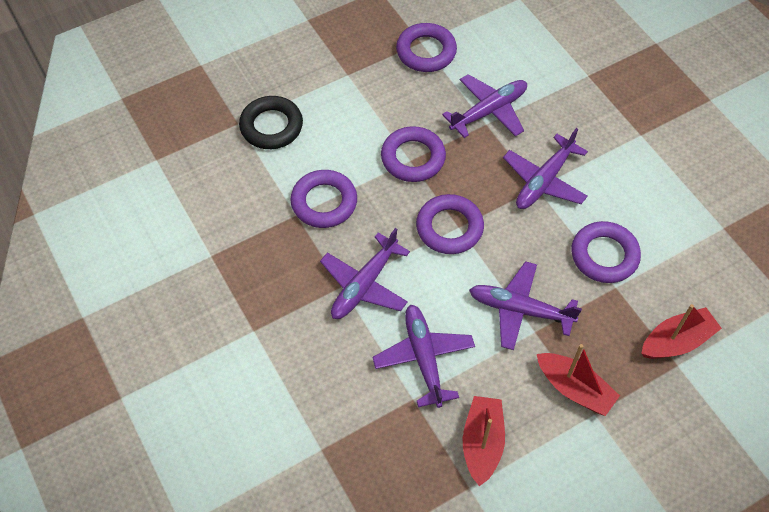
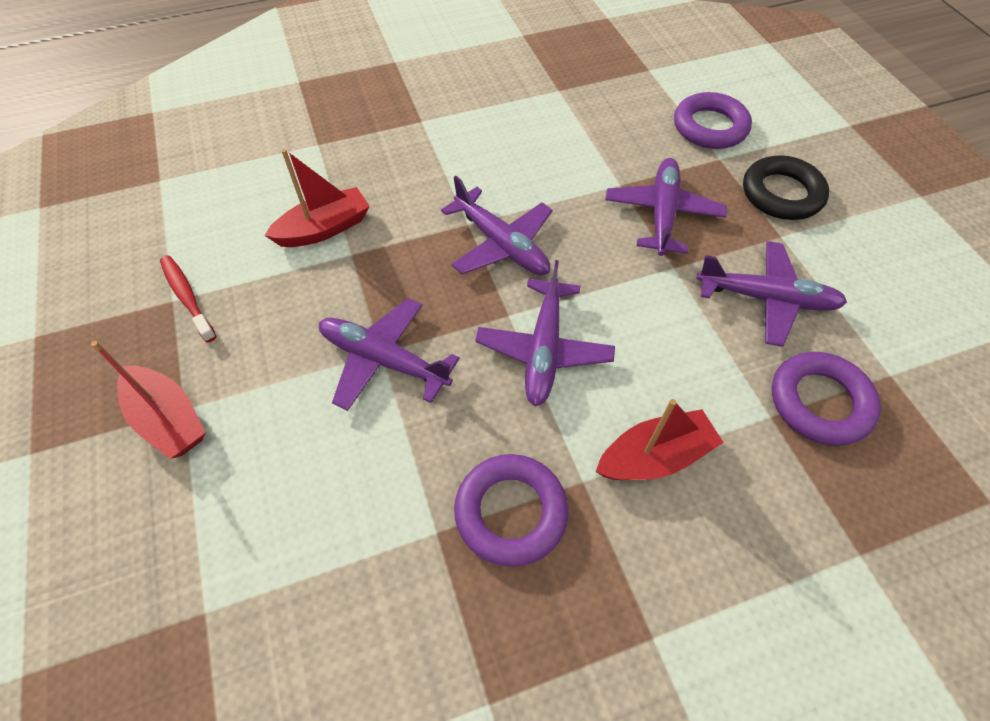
purple ring: 5 -> 3
red toothbrush: 0 -> 1

